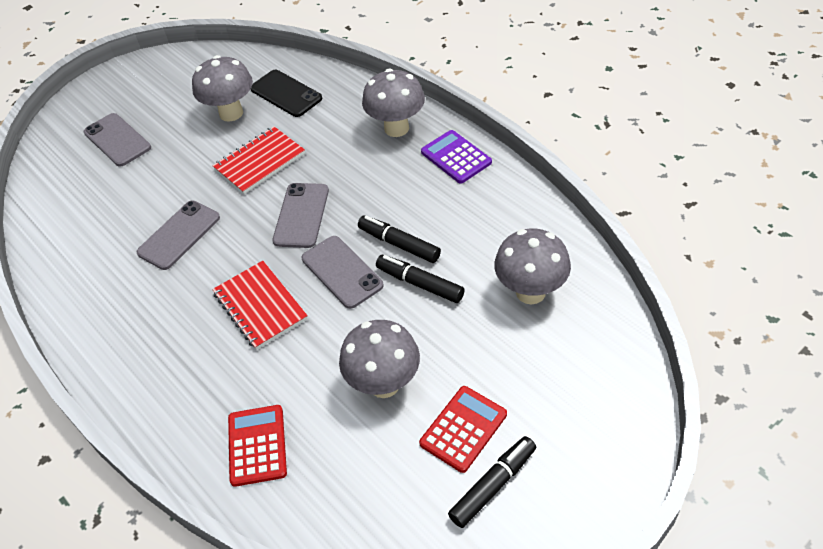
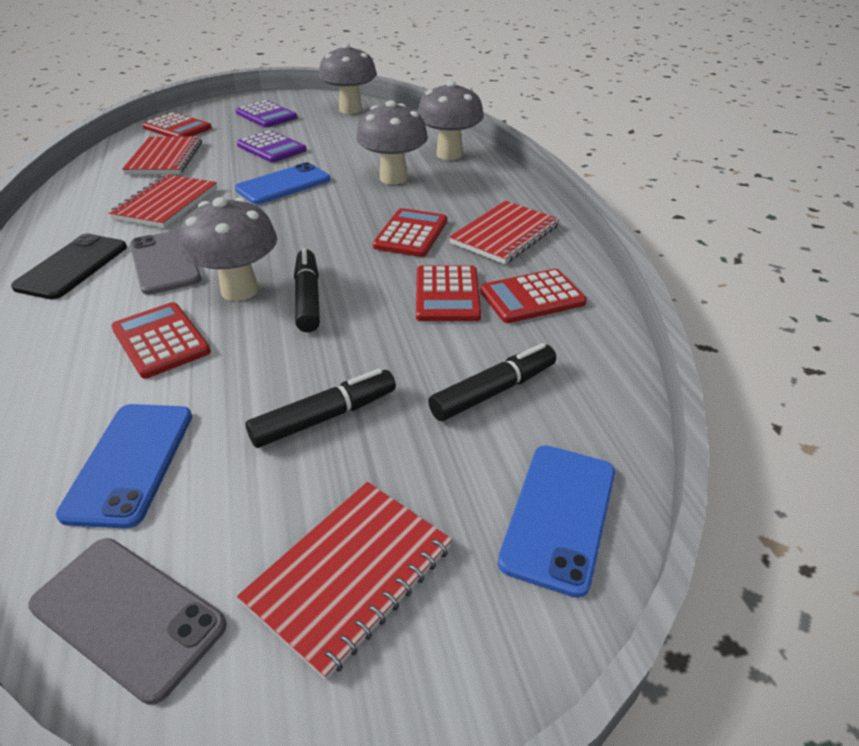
blue phone: 0 -> 3
grey phone: 4 -> 2
purple calculator: 1 -> 2
red calculator: 2 -> 5
red notebook: 2 -> 4

